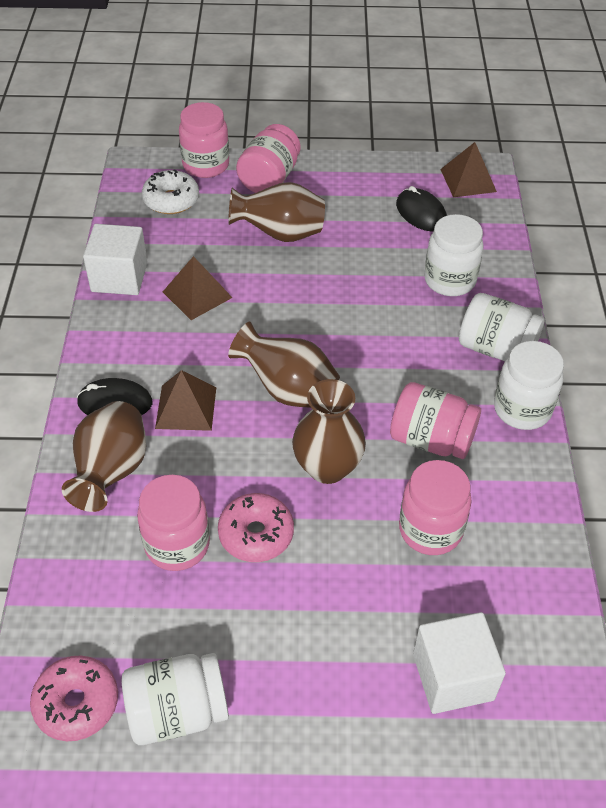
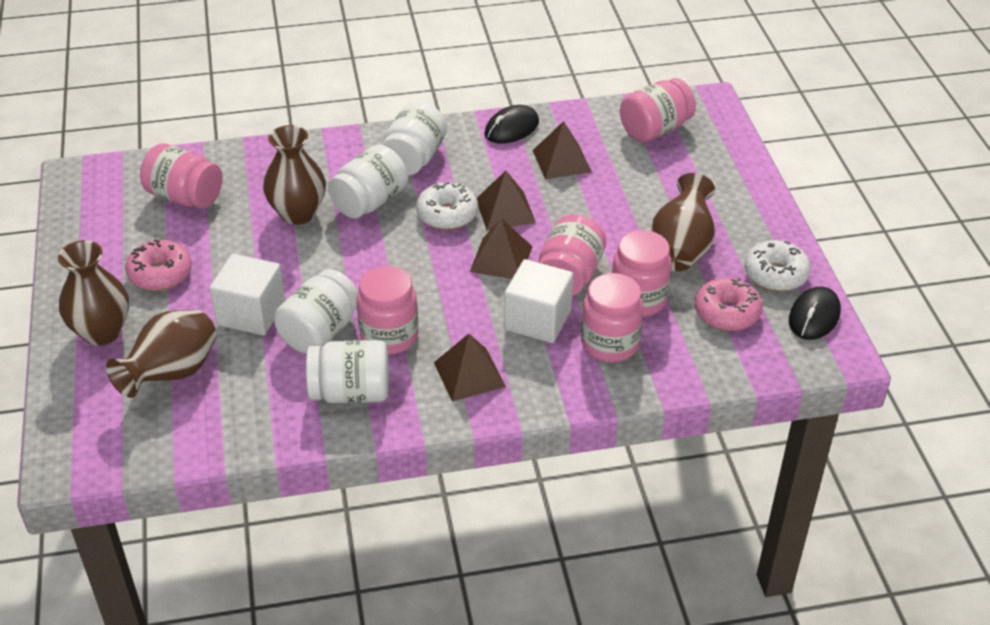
brown pyramid: 3 -> 4
pink jar: 5 -> 6
white donut: 1 -> 2

